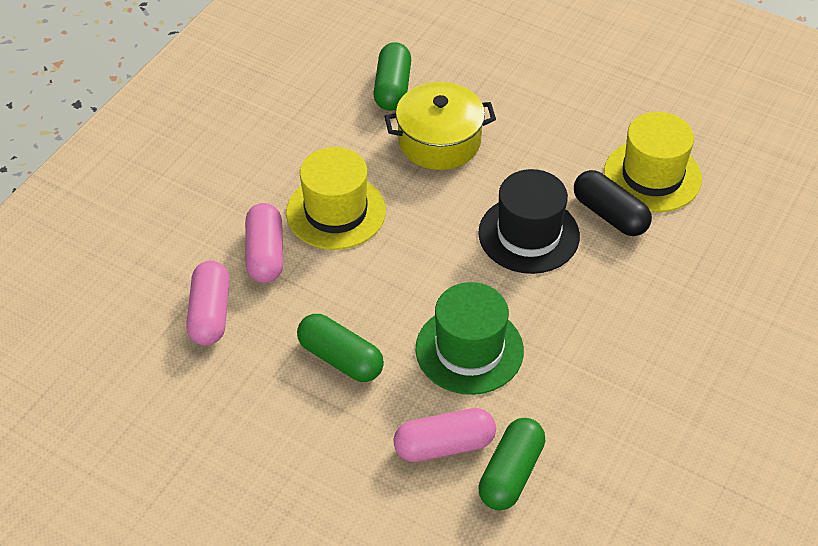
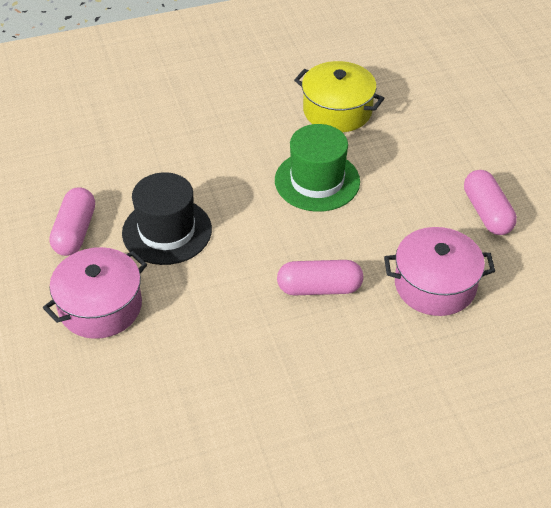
black capsule: 1 -> 0
green capsule: 3 -> 0
pink pot: 0 -> 2
yellow hat: 2 -> 0

